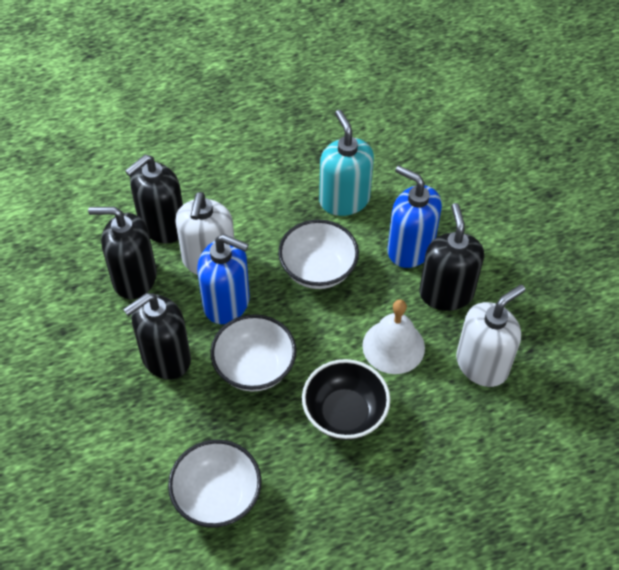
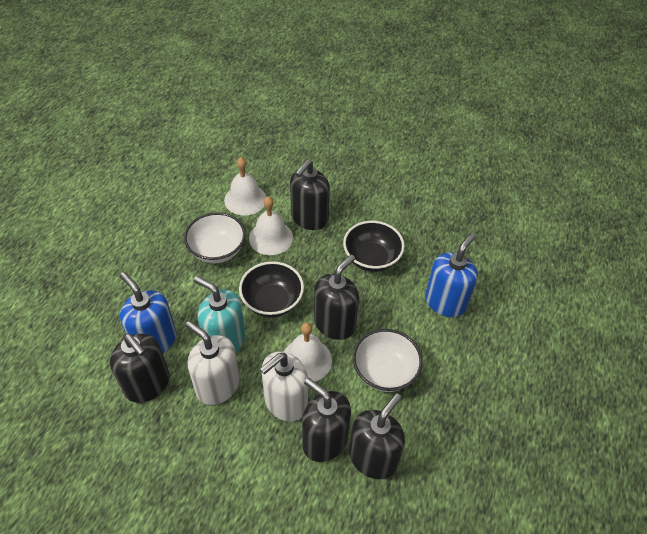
black bowl: 1 -> 2
black soap dispenser: 4 -> 5
white bell: 1 -> 3
white bowl: 3 -> 2

